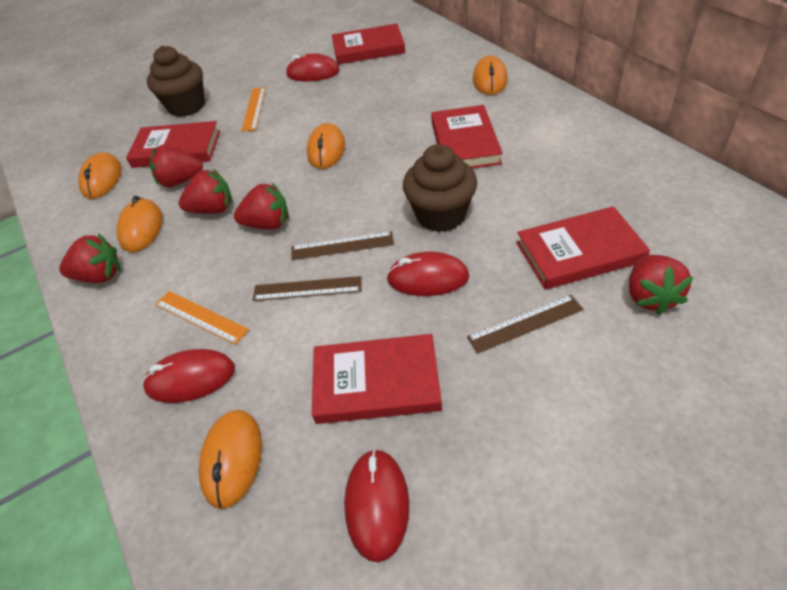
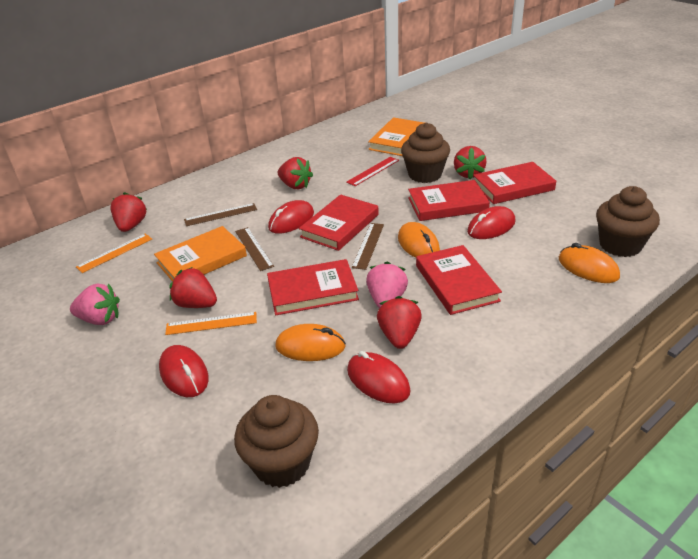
brown cupcake: 2 -> 3
orange book: 0 -> 2
orange mouse: 5 -> 3
pink strawberry: 0 -> 2
red ruler: 0 -> 1

